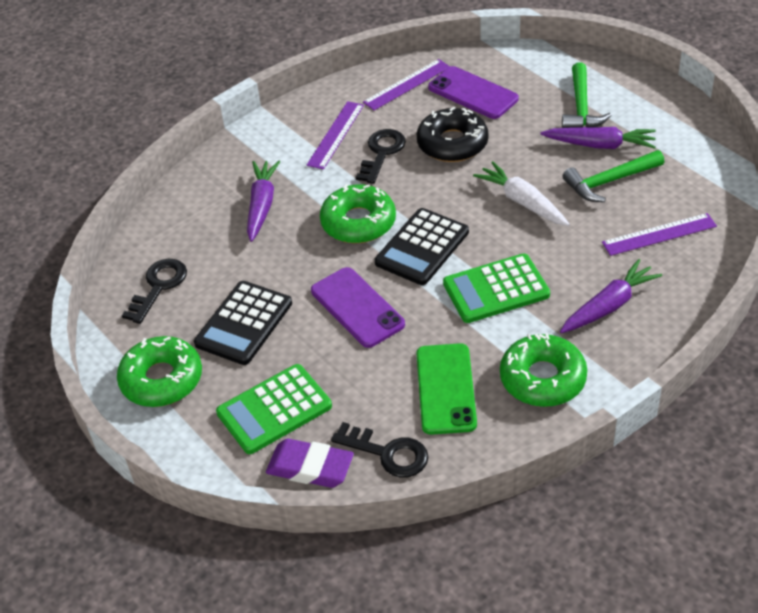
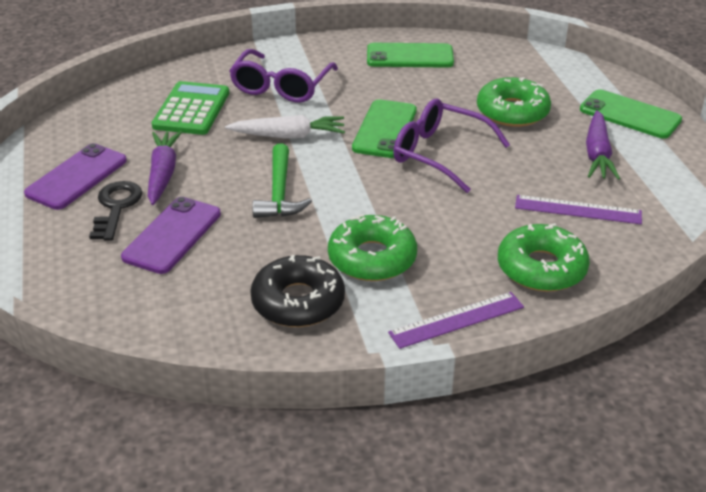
black calculator: 2 -> 0
black key: 3 -> 1
green calculator: 2 -> 1
green hammer: 2 -> 1
green phone: 1 -> 3
purple carrot: 3 -> 2
purple eraser: 1 -> 0
purple glasses: 0 -> 2
purple ruler: 3 -> 2

